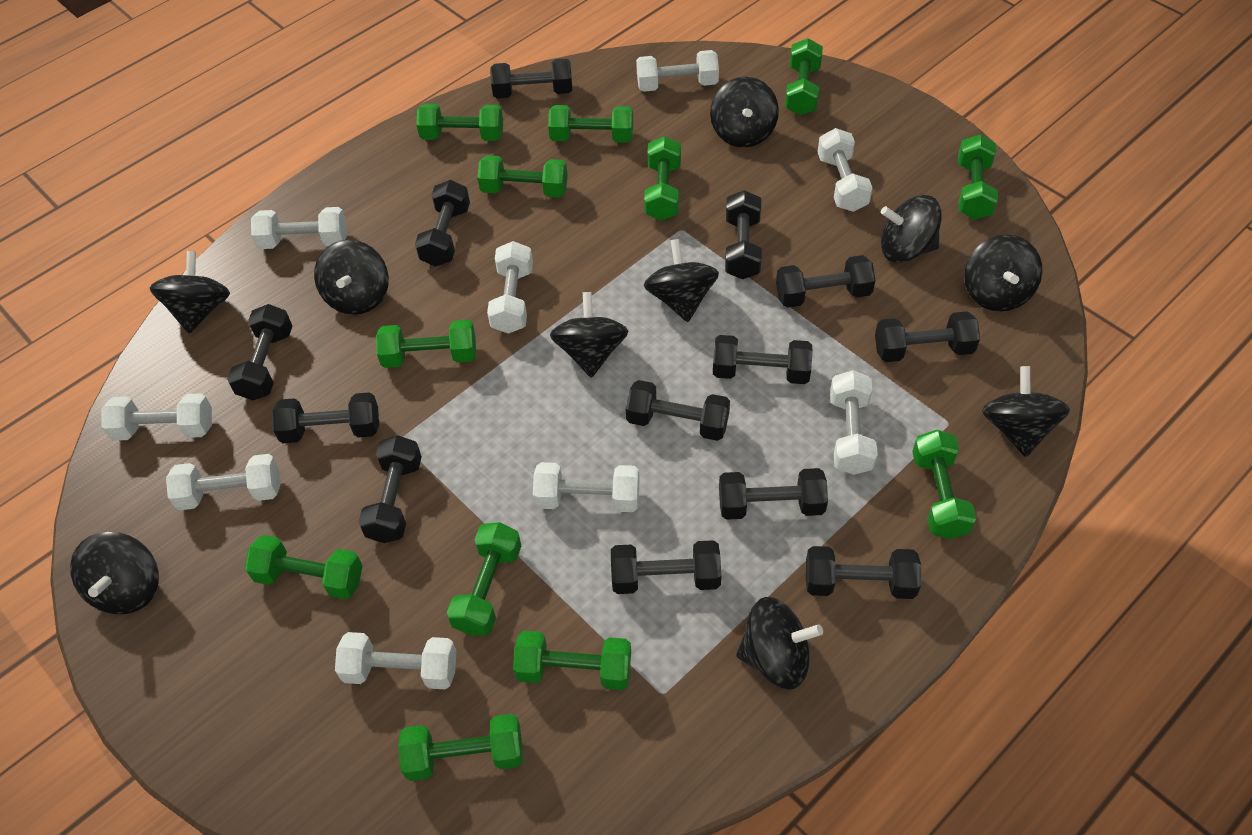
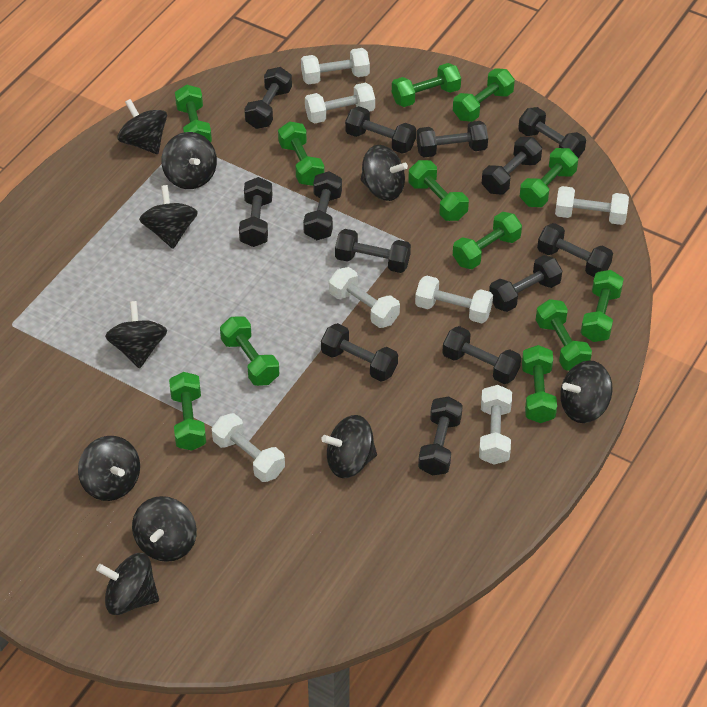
white dumbbell: 9 -> 7

